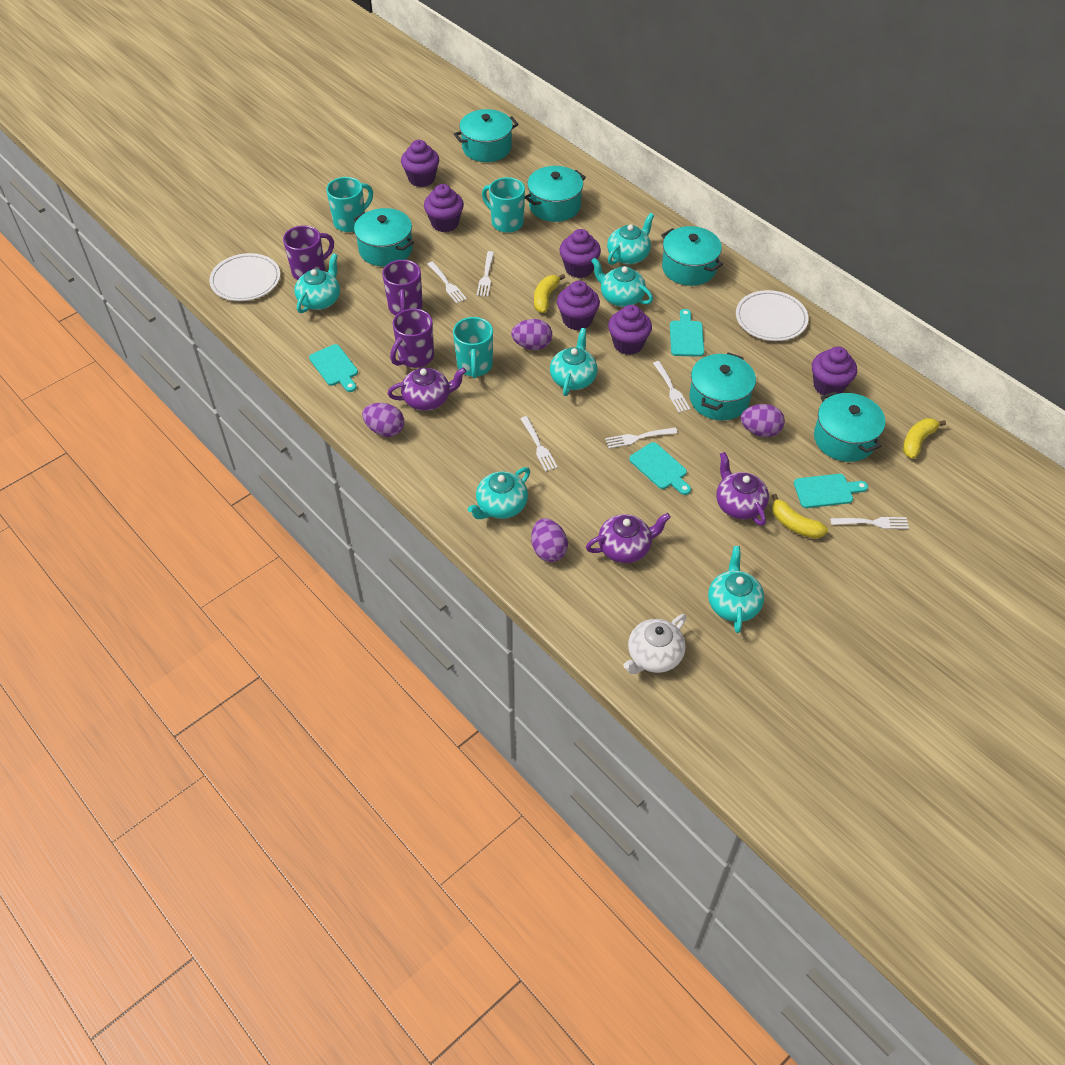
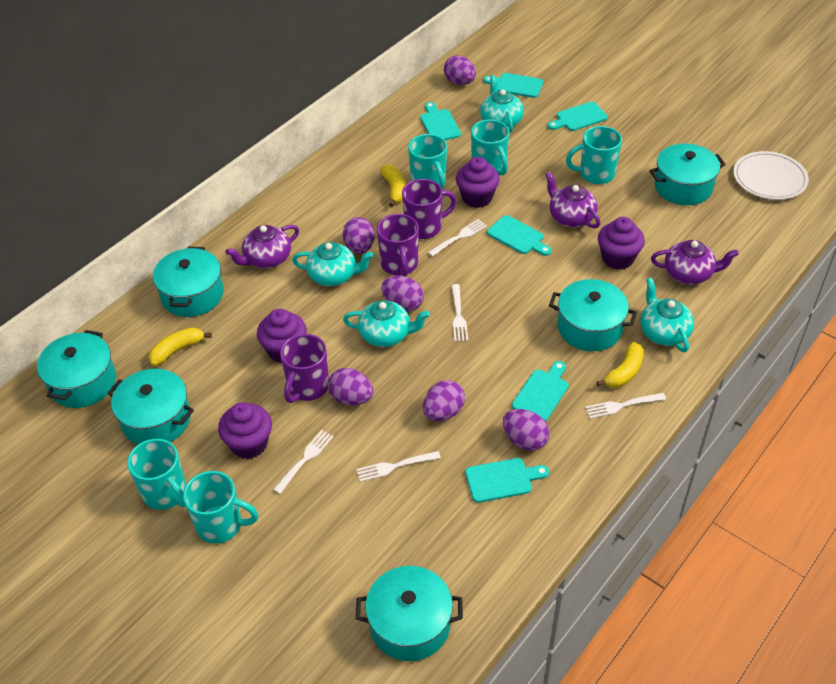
purple cupcake: 6 -> 4
purple egg: 4 -> 6
turquoise cutting board: 4 -> 6
turquoise mug: 3 -> 5
turquoise teapot: 6 -> 4
white fork: 6 -> 5
white plate: 2 -> 1
white teapot: 1 -> 0

